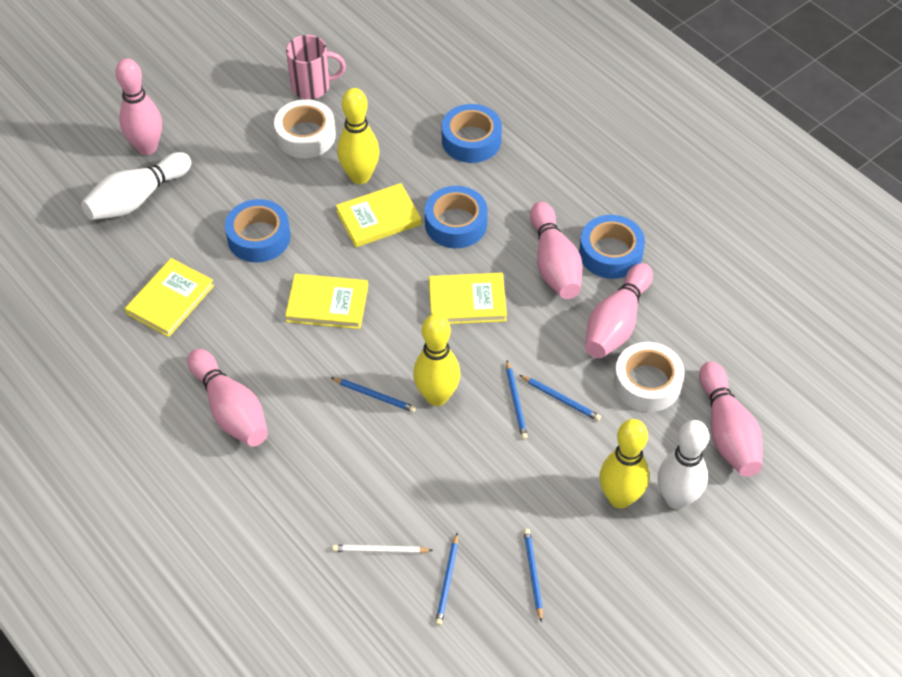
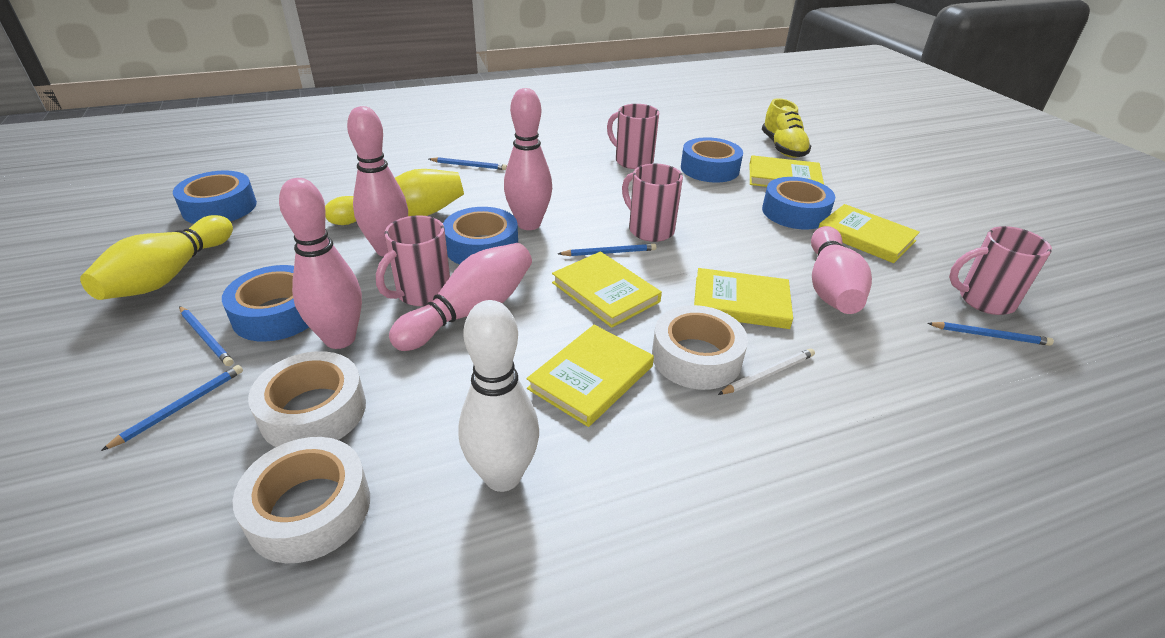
blue tape: 4 -> 5
pink mug: 1 -> 4
white bowling pin: 2 -> 1
white tape: 2 -> 3
yellow book: 4 -> 5
yellow bowling pin: 3 -> 2
yellow shoe: 0 -> 1

